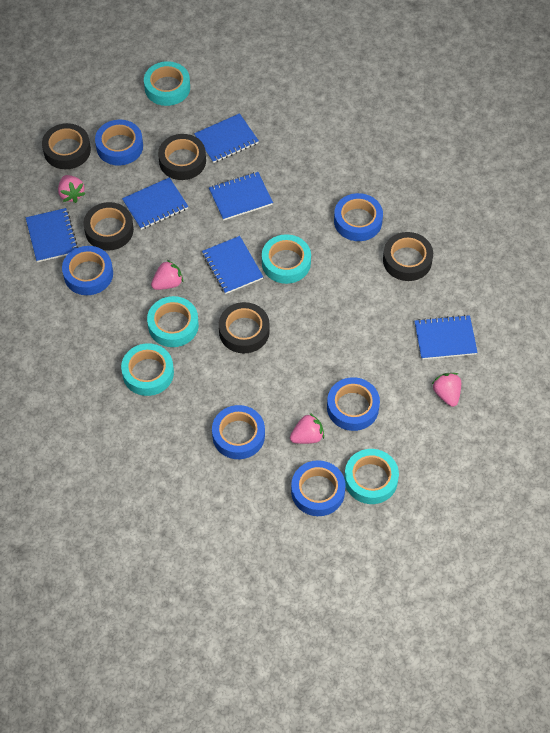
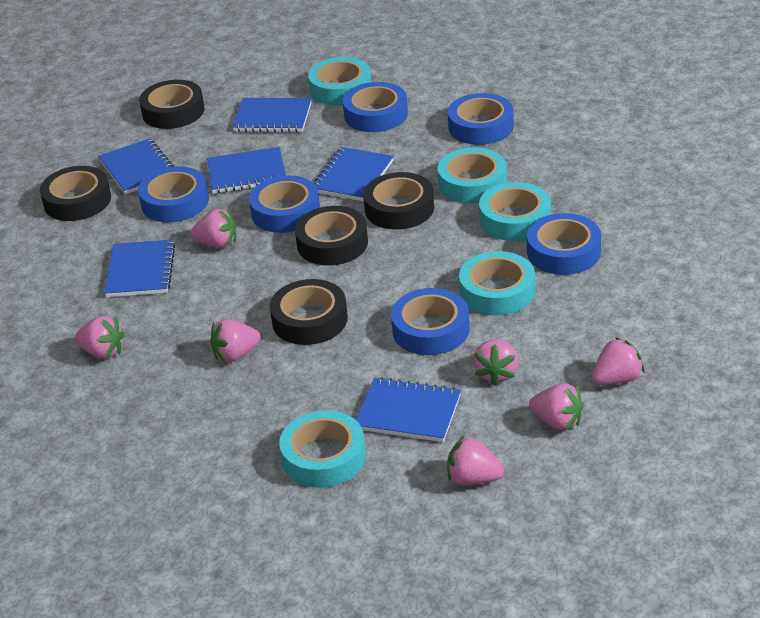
pink strawberry: 4 -> 7

